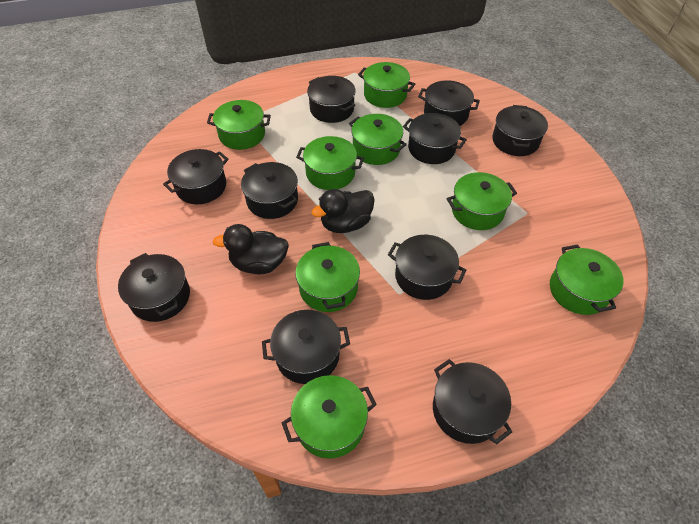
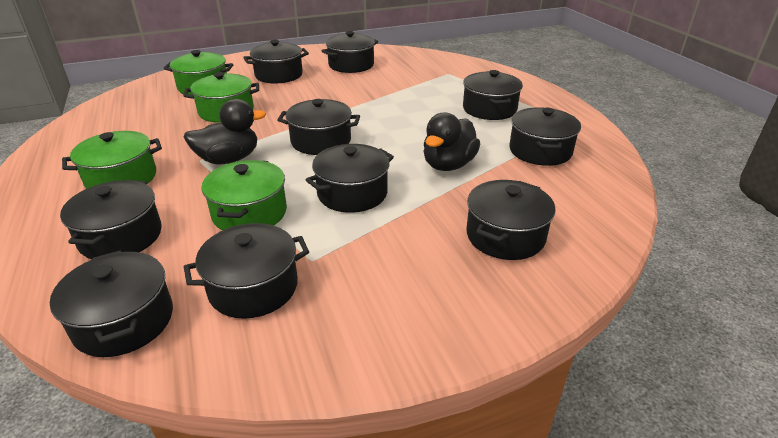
green pot: 8 -> 4

